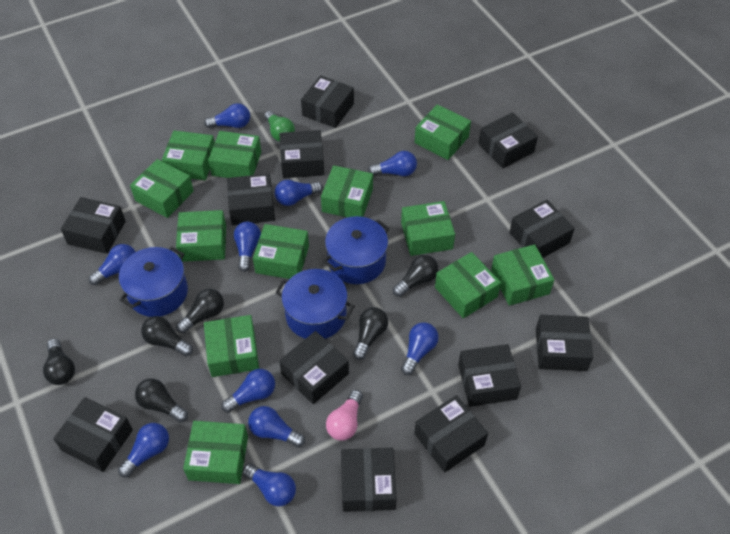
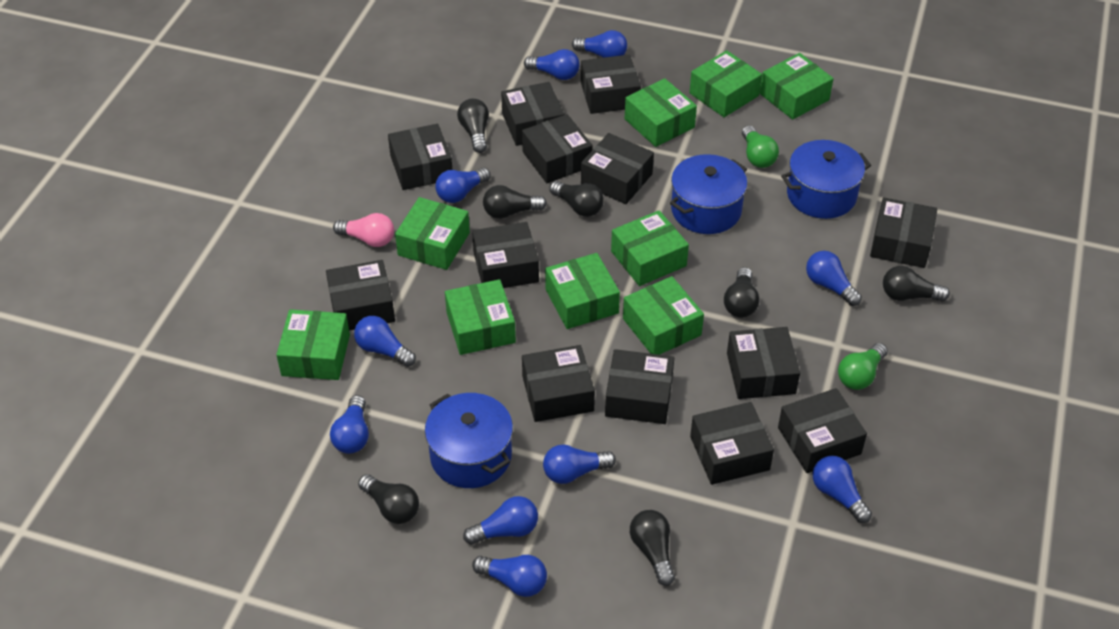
black box: 12 -> 13
black light bulb: 6 -> 7
green box: 12 -> 9
green light bulb: 1 -> 2

